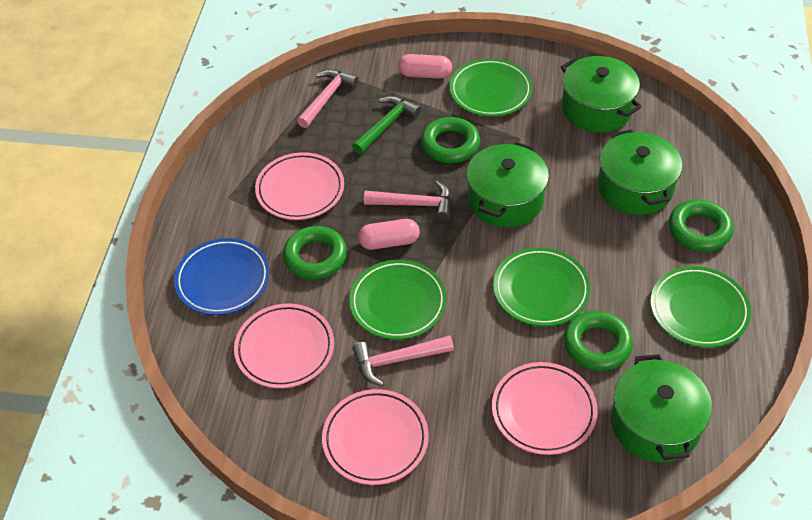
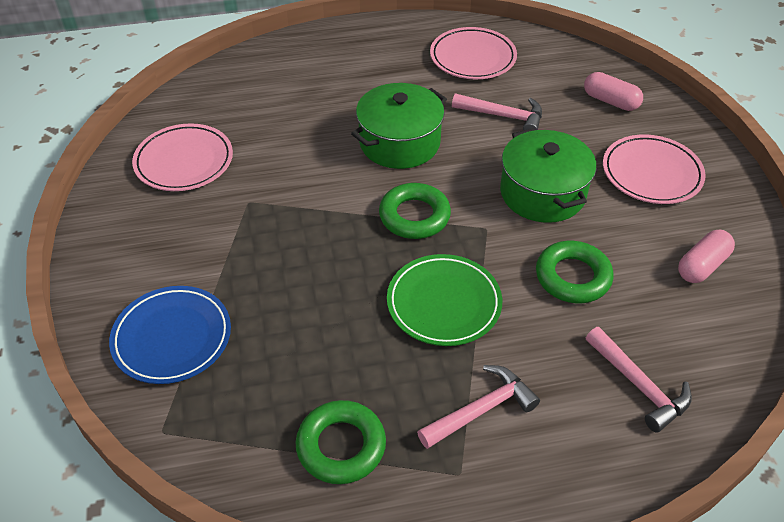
green hammer: 1 -> 0
green plate: 4 -> 1
green pot: 4 -> 2
green ring: 4 -> 3
pink plate: 4 -> 3

